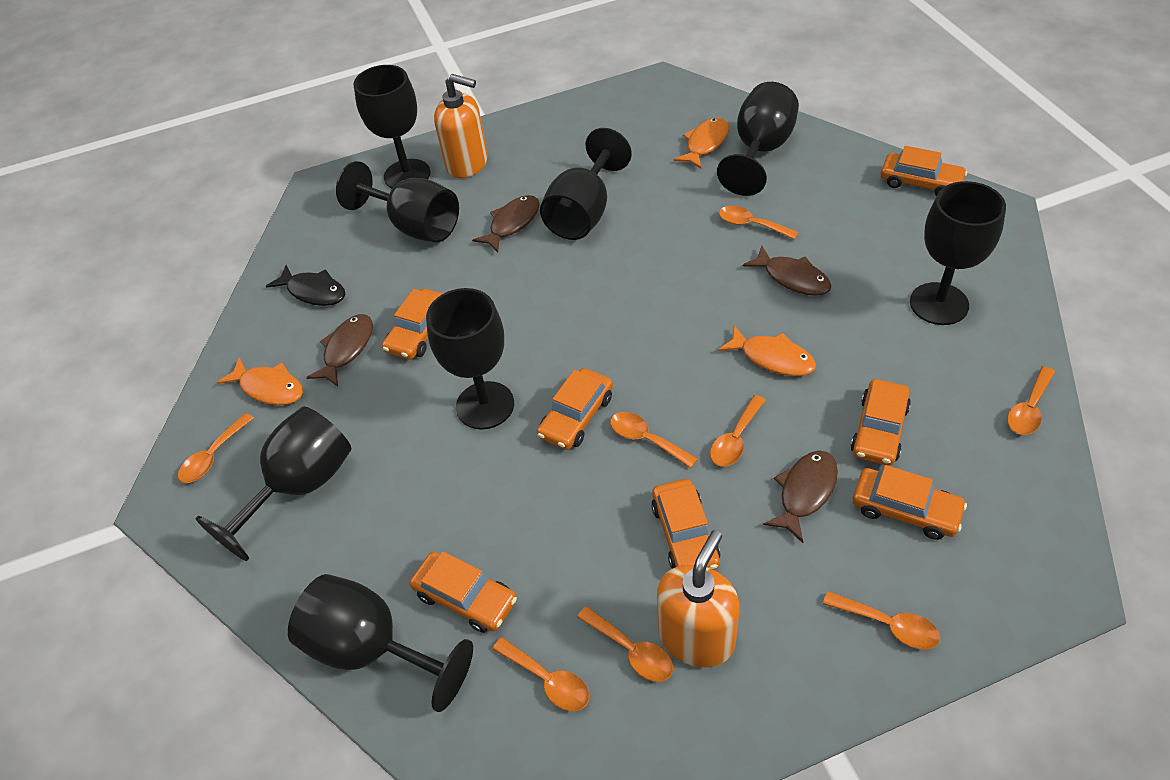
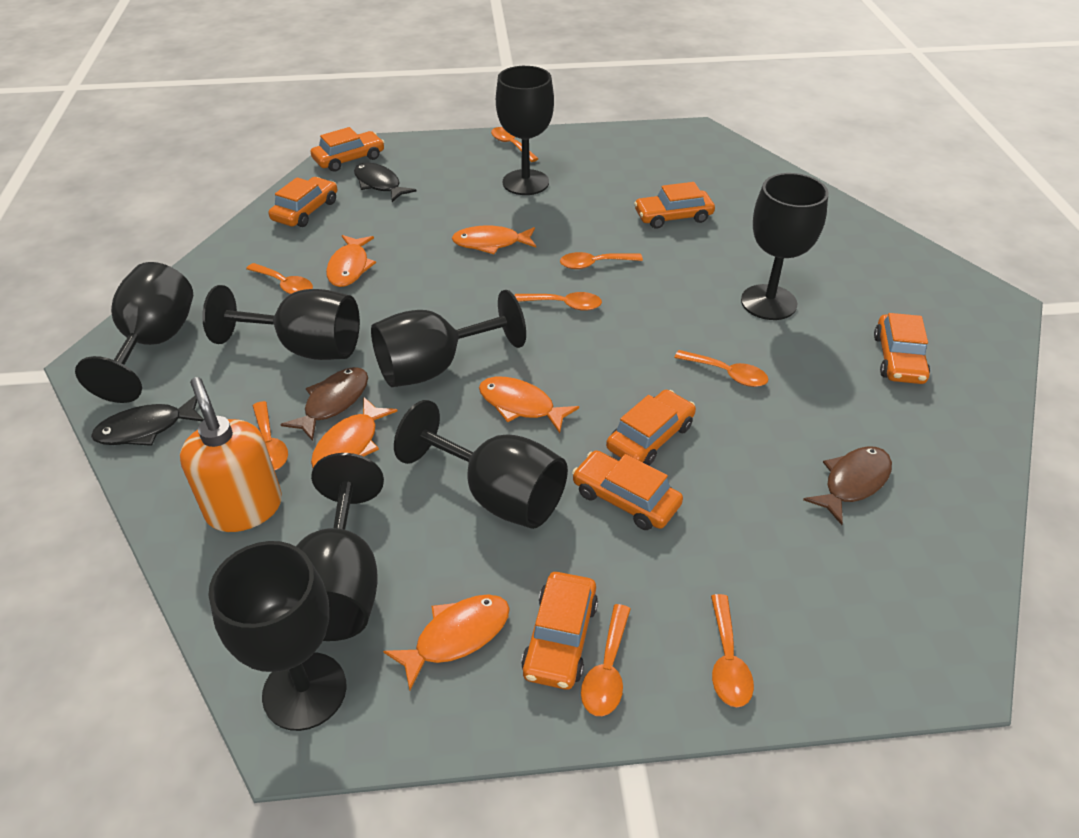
black fish: 1 -> 2
brown fish: 4 -> 2
orange fish: 3 -> 5
orange soap dispenser: 2 -> 1

